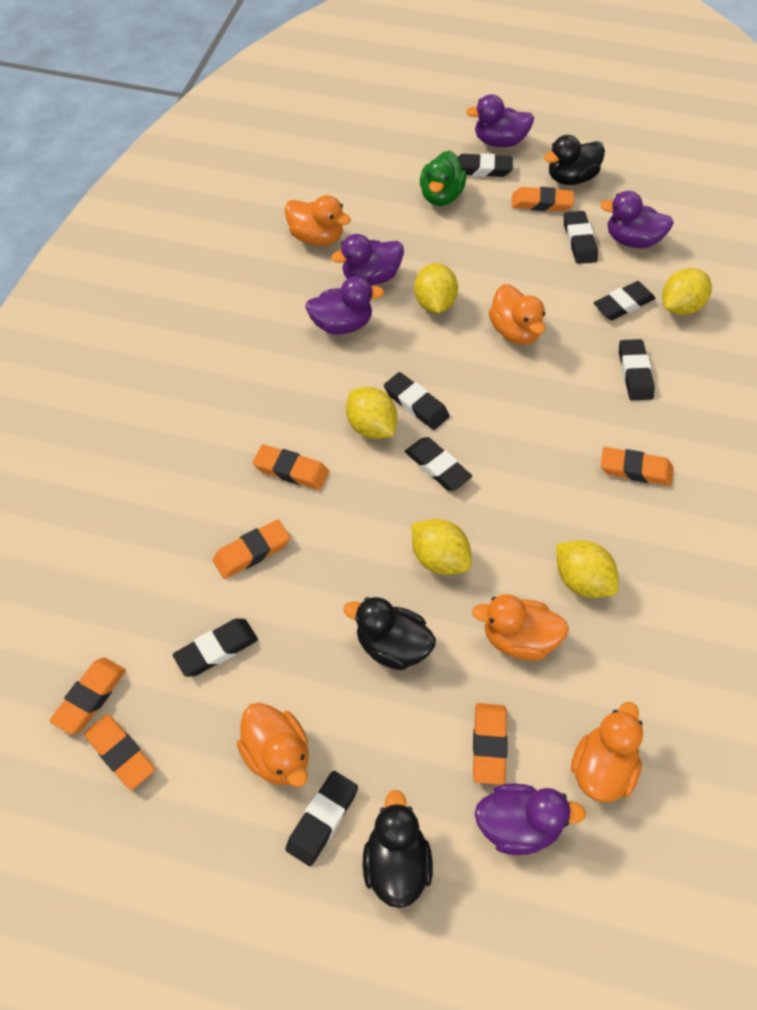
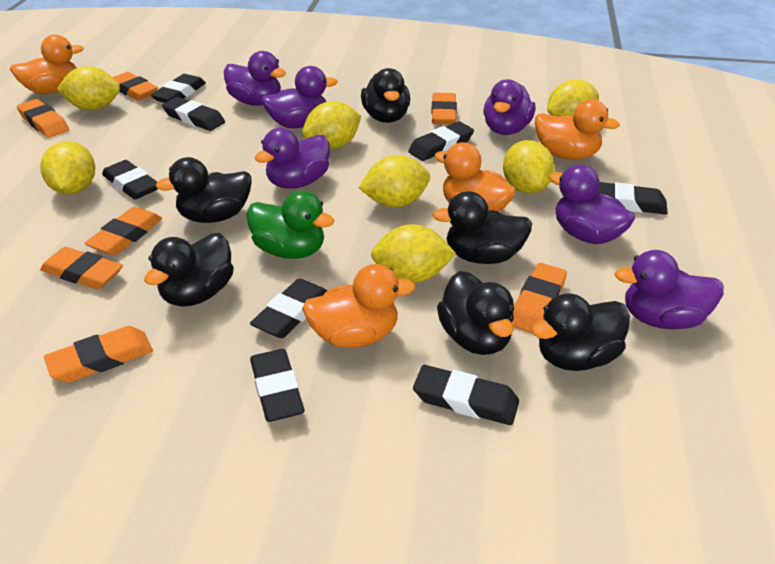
black duck: 3 -> 6
orange duck: 5 -> 4
purple duck: 5 -> 6
yellow lemon: 5 -> 7

